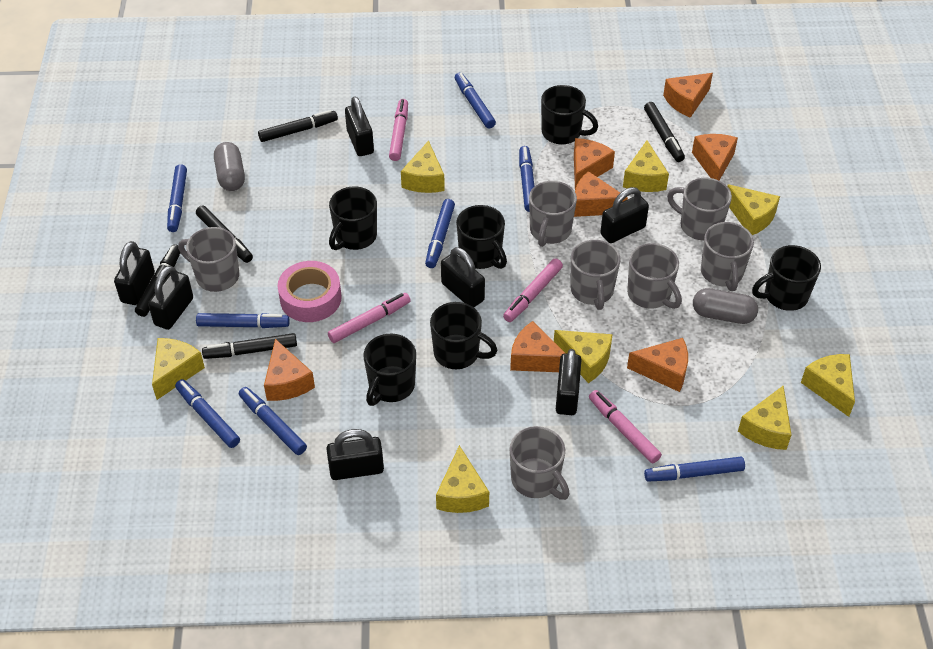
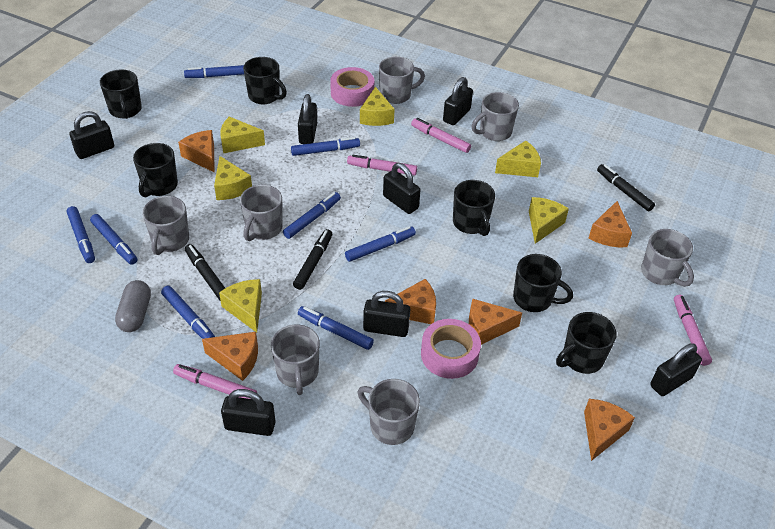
black marker: 5 -> 3
grey capsule: 2 -> 1
orange cheese: 7 -> 6
pink tape: 1 -> 2
yellow cheese: 8 -> 6

